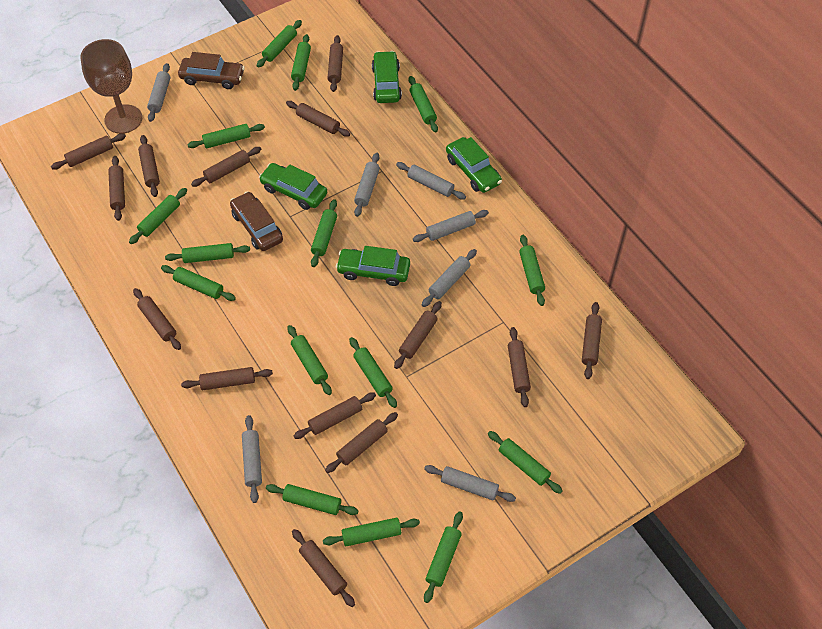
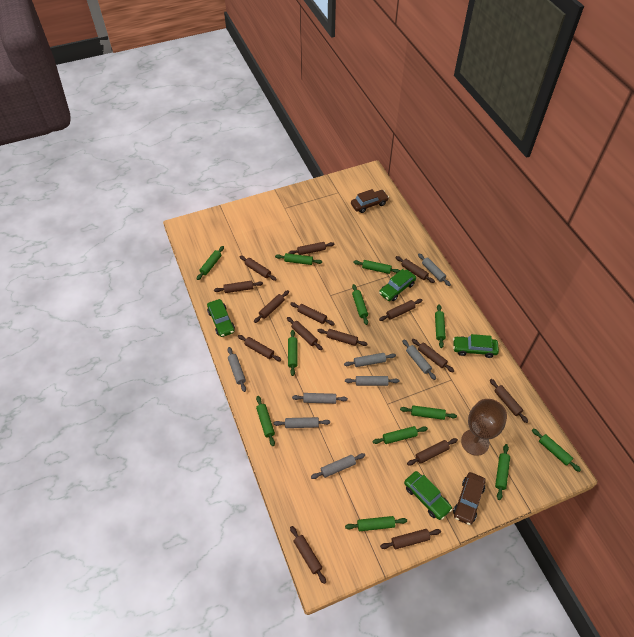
brown rolling pin: 14 -> 15
green rolling pin: 15 -> 12
grey rolling pin: 7 -> 8

